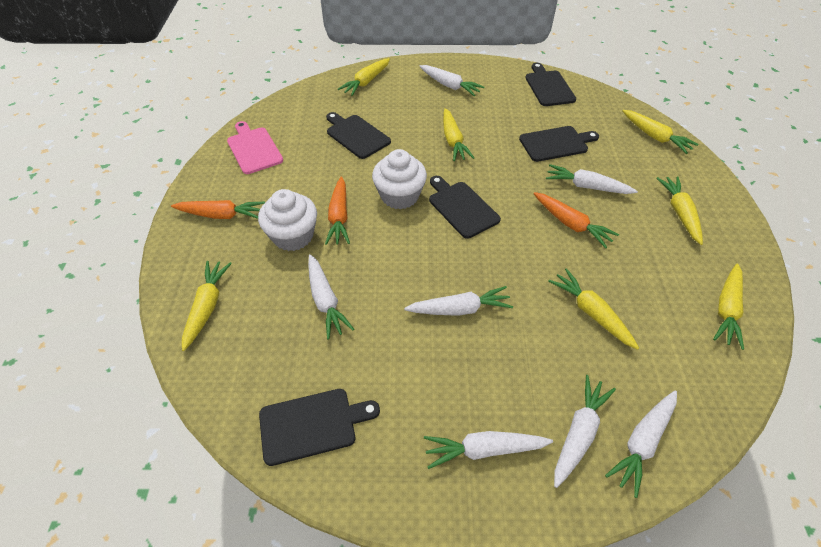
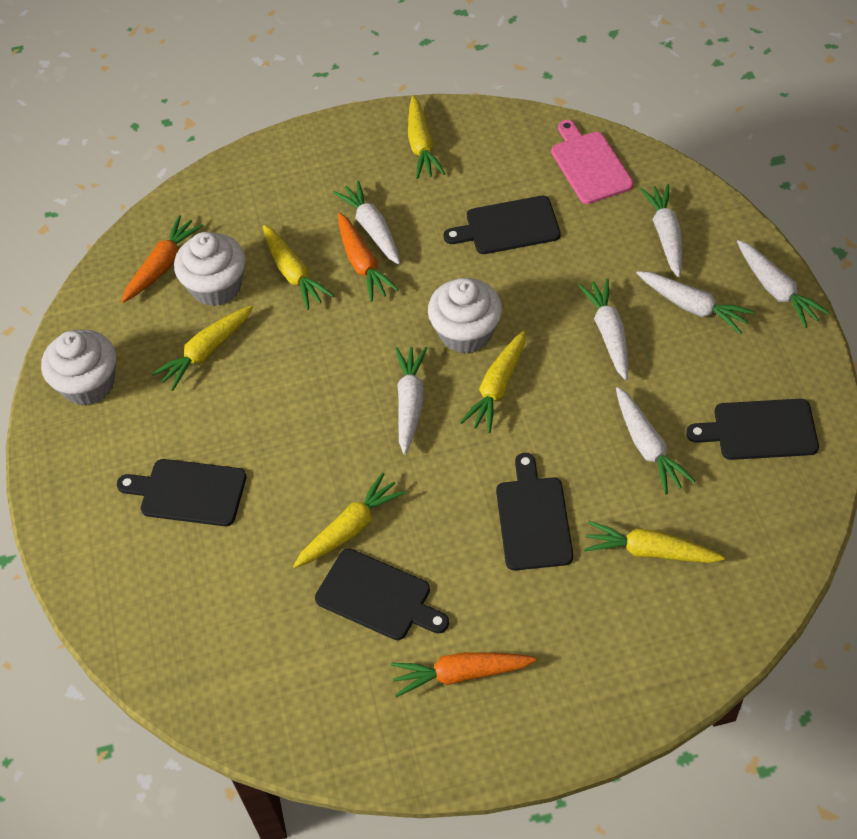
white cupcake: 2 -> 3
yellow carrot: 7 -> 6

